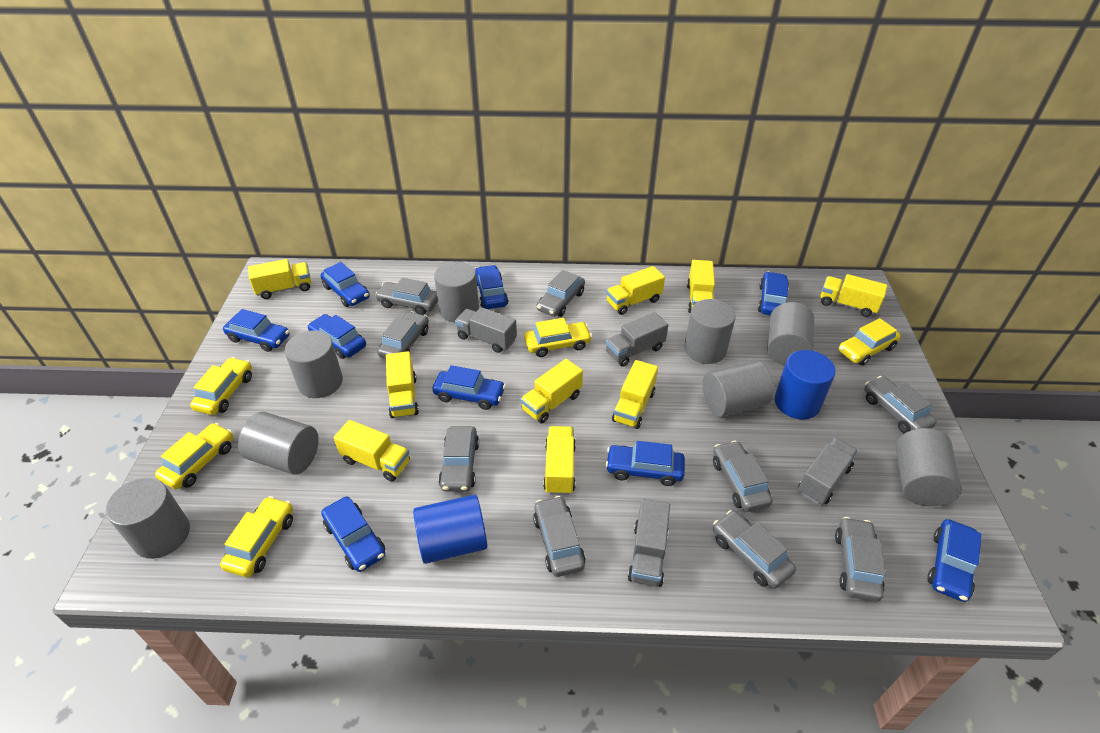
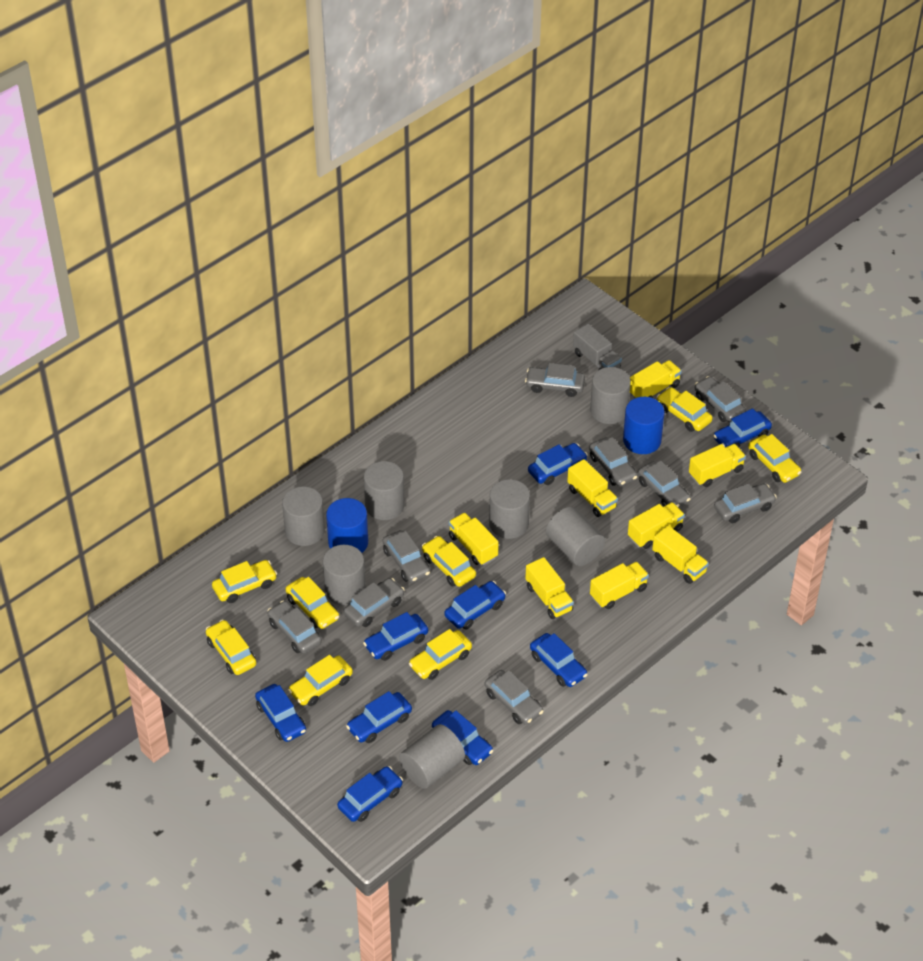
grey cylinder: 8 -> 7
grey truck: 4 -> 1
yellow car: 5 -> 8
yellow truck: 9 -> 8

